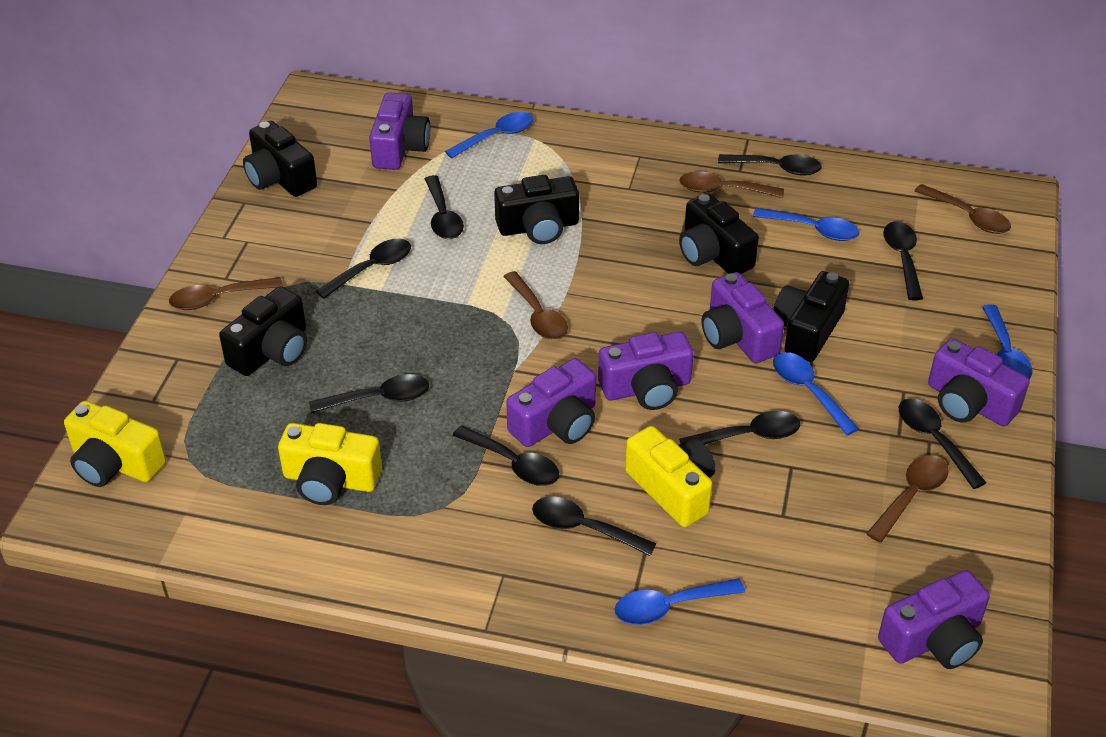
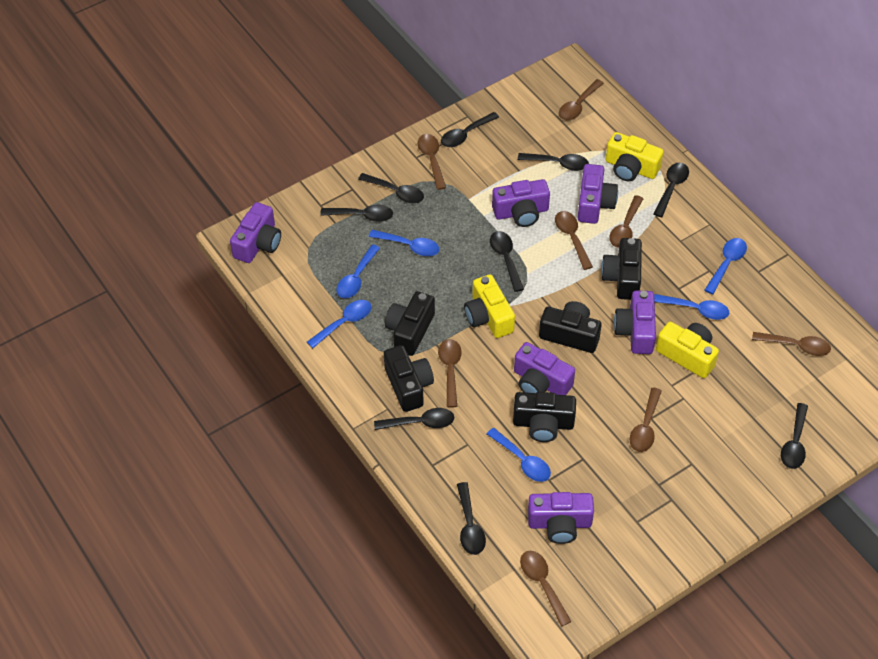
blue spoon: 5 -> 6
brown spoon: 5 -> 8

